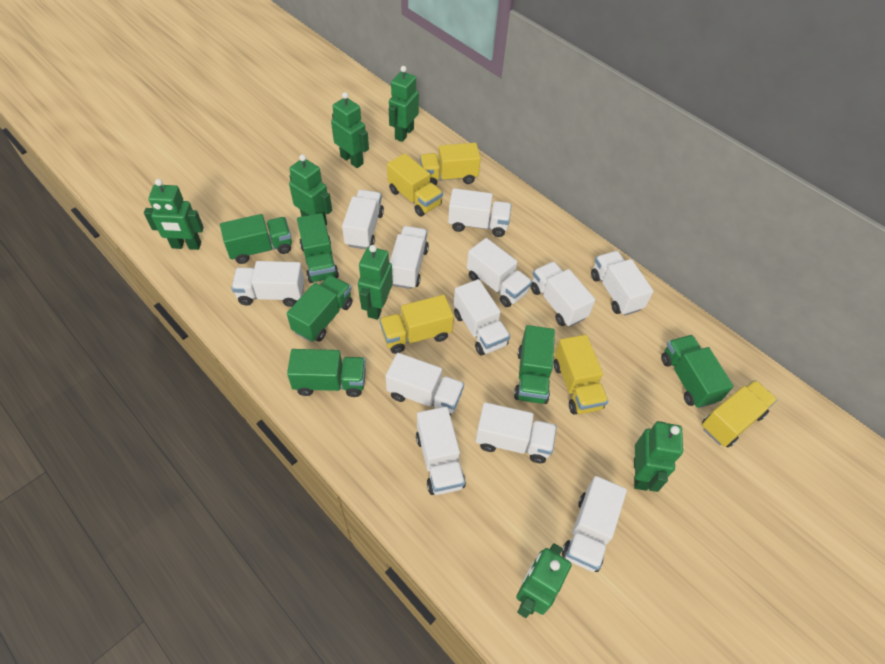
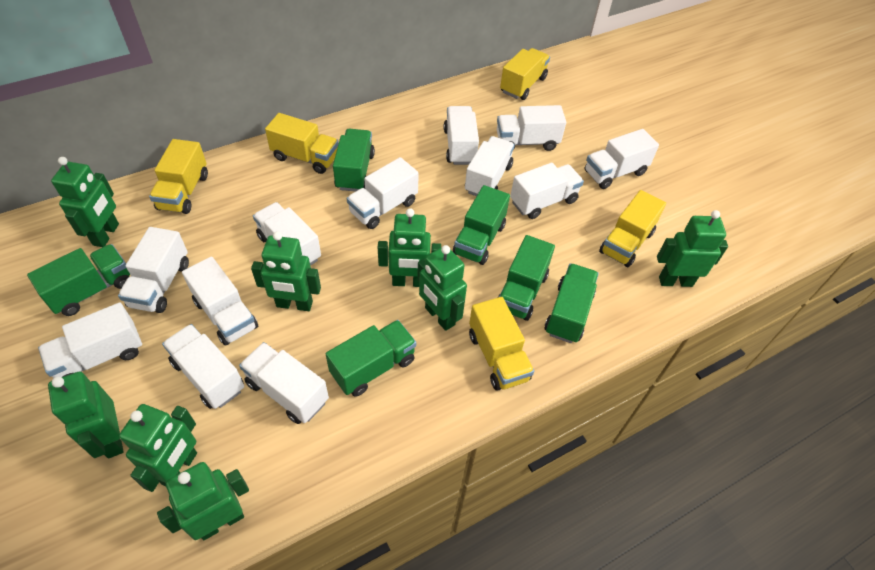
green robot: 7 -> 8

